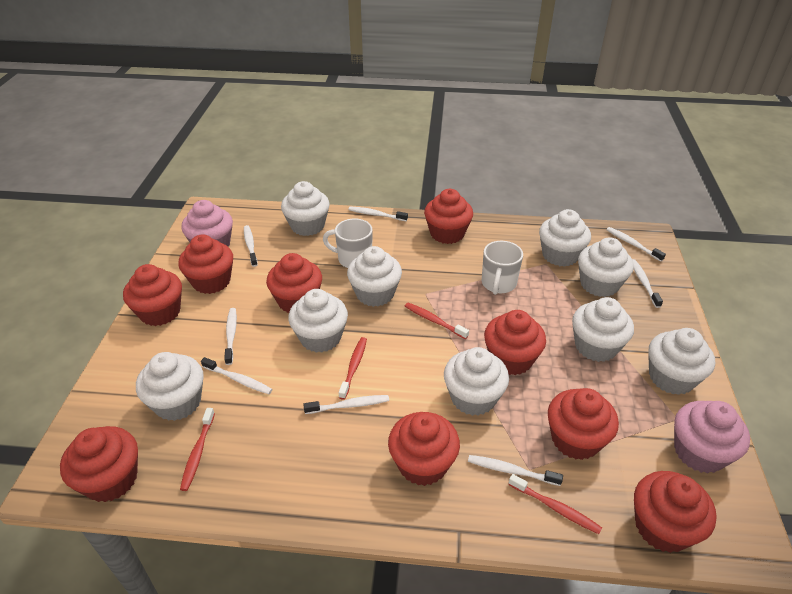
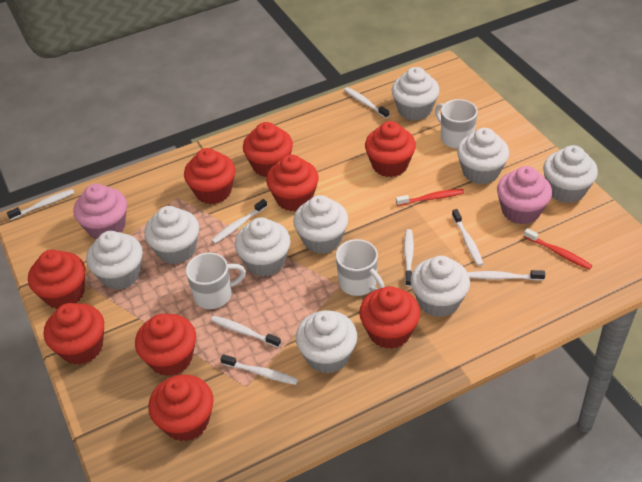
red toothbrush: 4 -> 2
white mug: 2 -> 3

